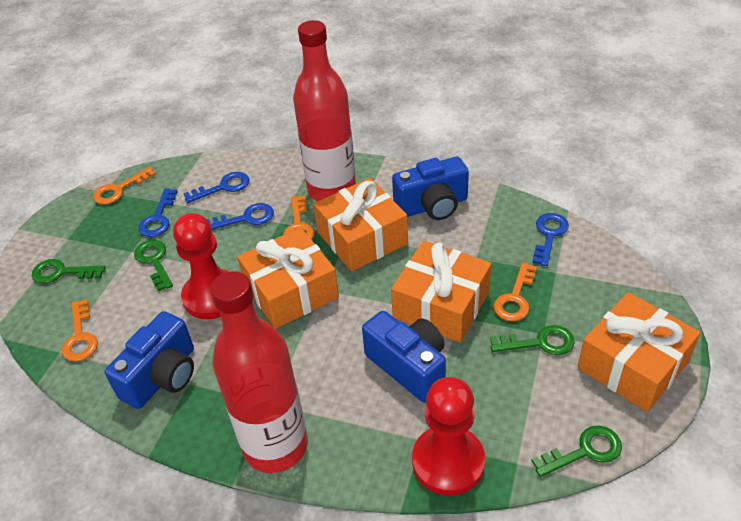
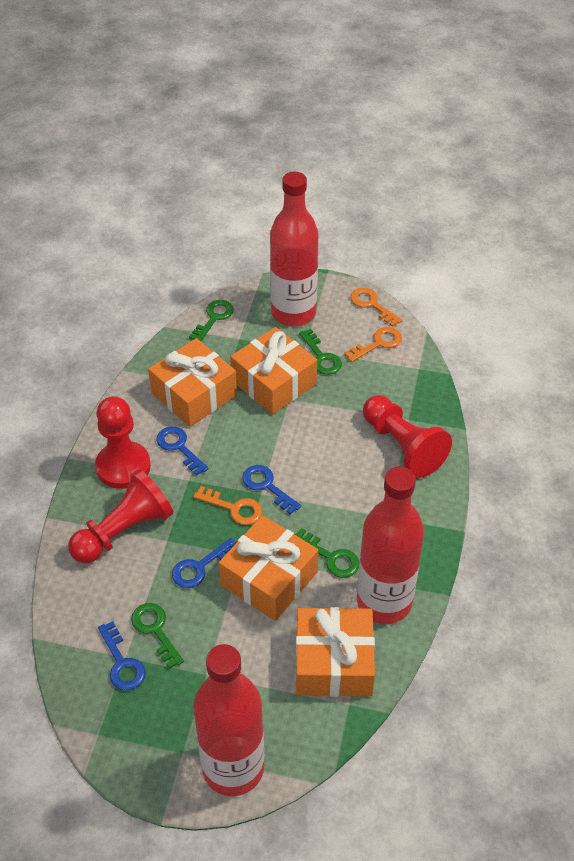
blue camera: 3 -> 0
orange key: 4 -> 3
red bottle: 2 -> 3
red pawn: 2 -> 3

